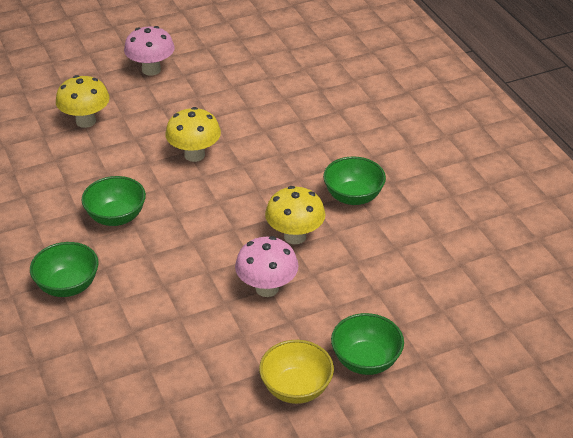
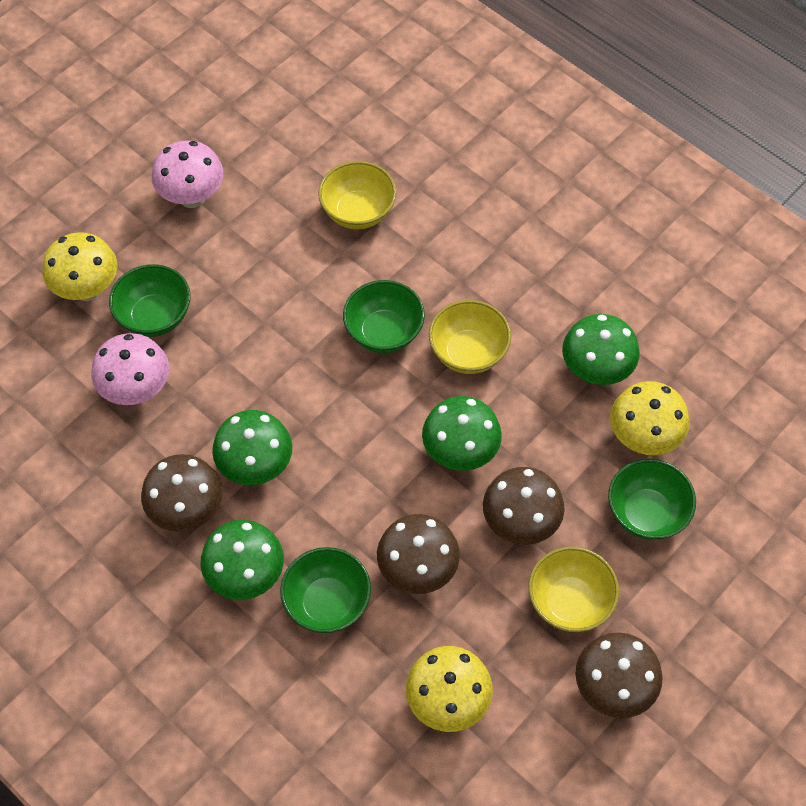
brown mushroom: 0 -> 4
green mushroom: 0 -> 4
yellow bowl: 1 -> 3

